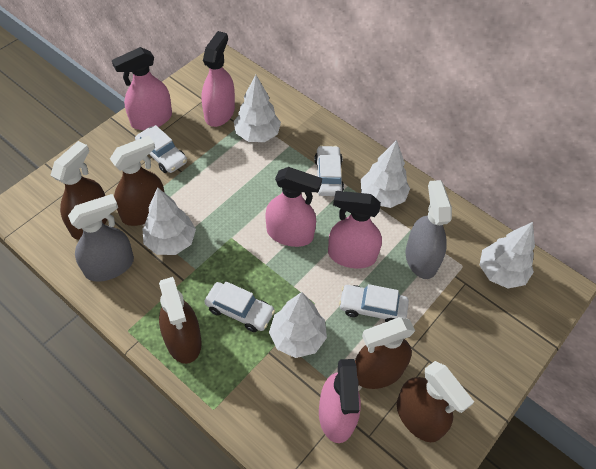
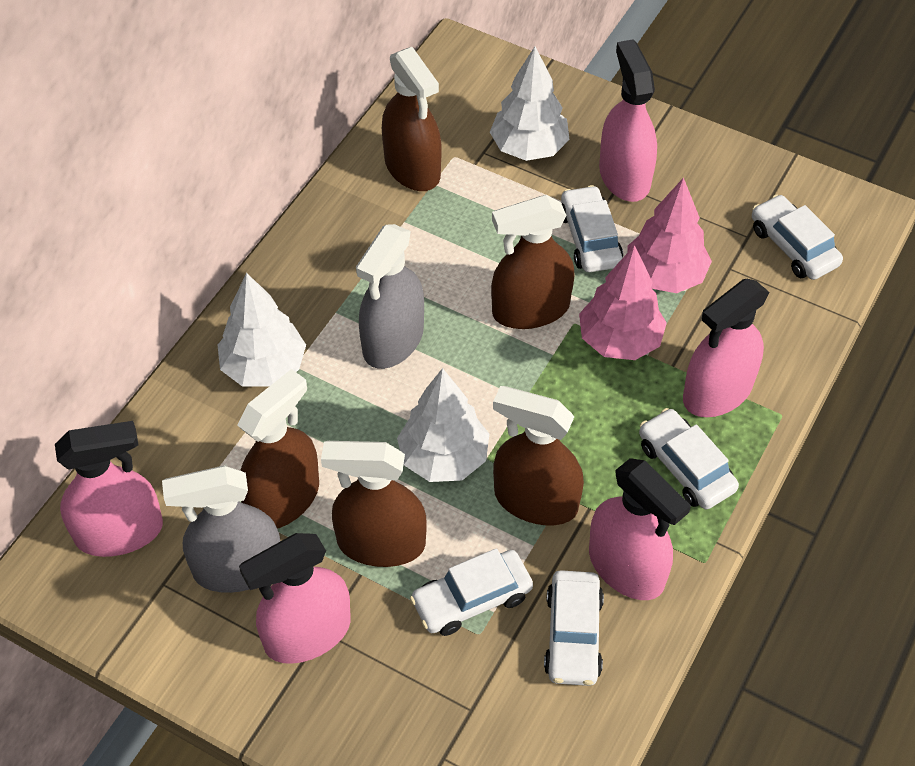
pink tree: 0 -> 2
white car: 4 -> 5
white tree: 5 -> 3

